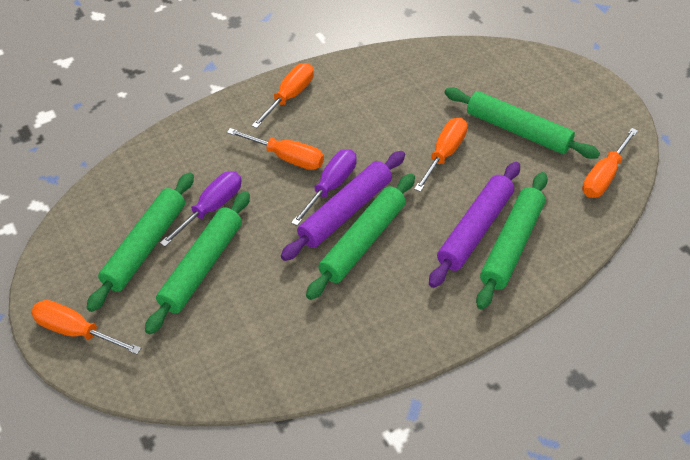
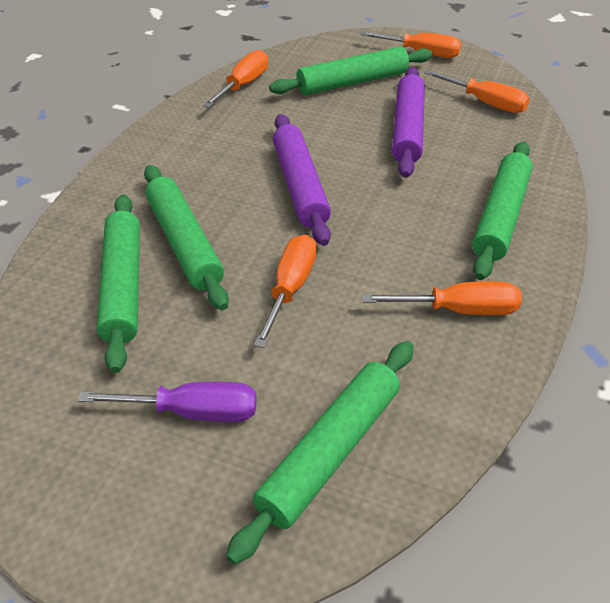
purple screwdriver: 2 -> 1

